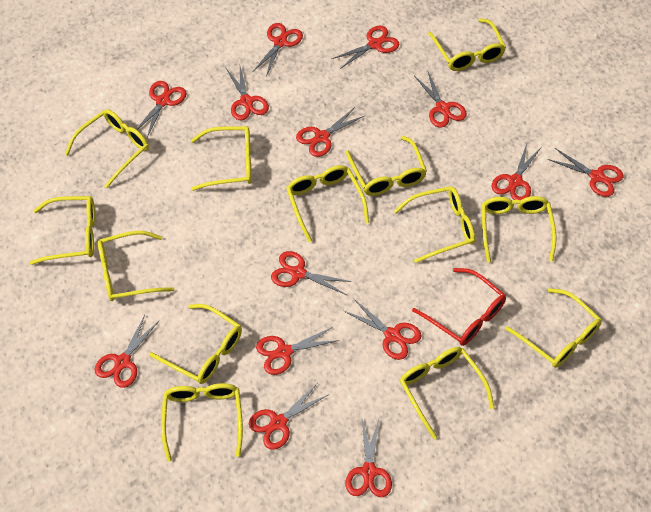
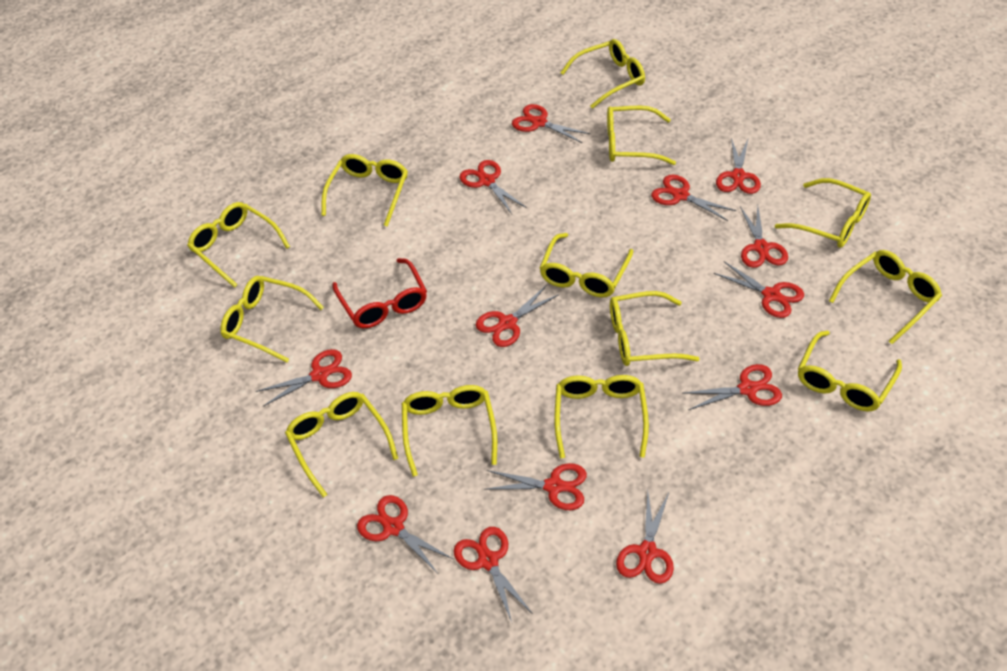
red scissors: 14 -> 13

